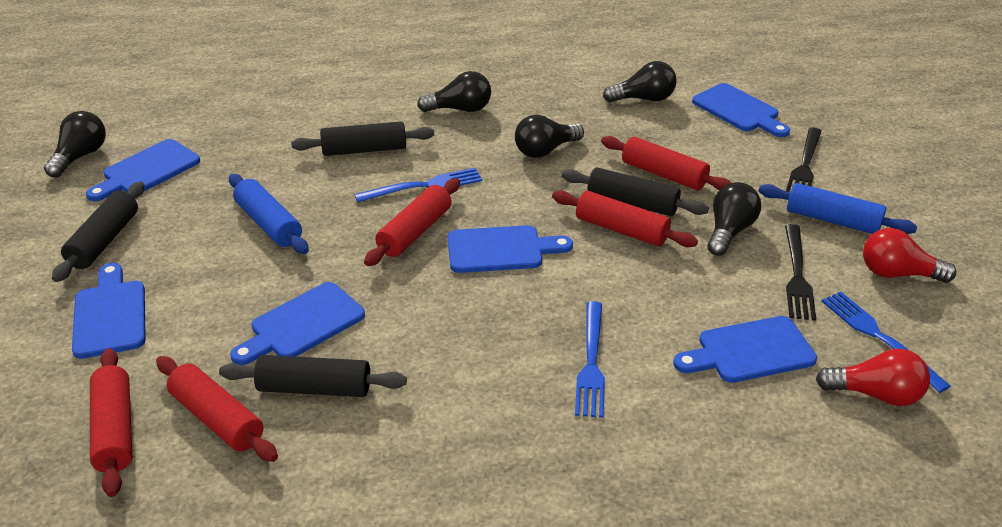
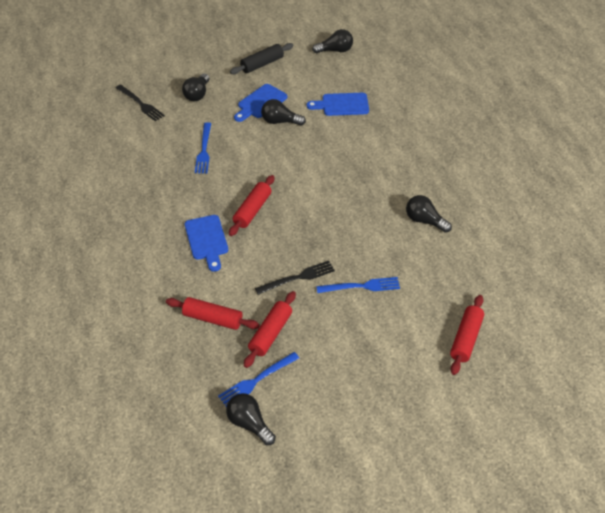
black rolling pin: 4 -> 1
blue cutting board: 6 -> 3
blue rolling pin: 2 -> 0
red light bulb: 2 -> 0
red rolling pin: 5 -> 4

